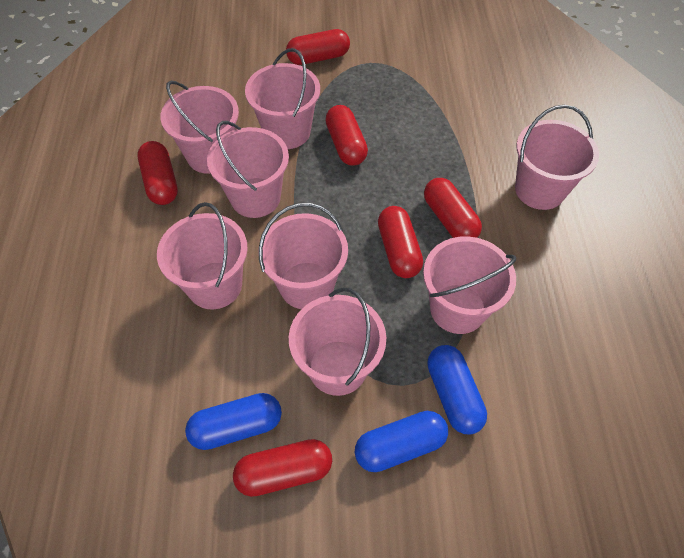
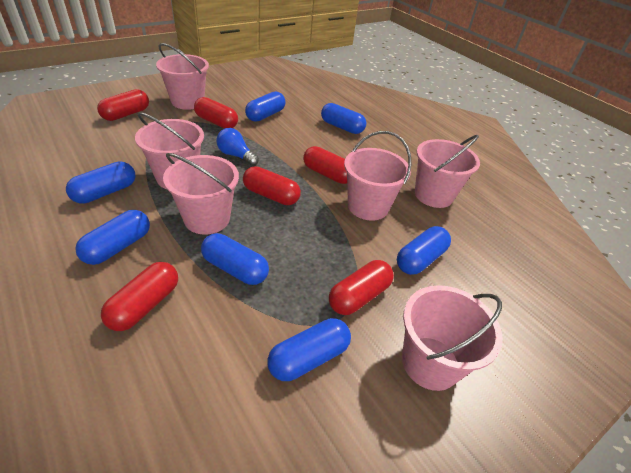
blue capsule: 3 -> 7
blue light bulb: 0 -> 1
pink bucket: 8 -> 6

